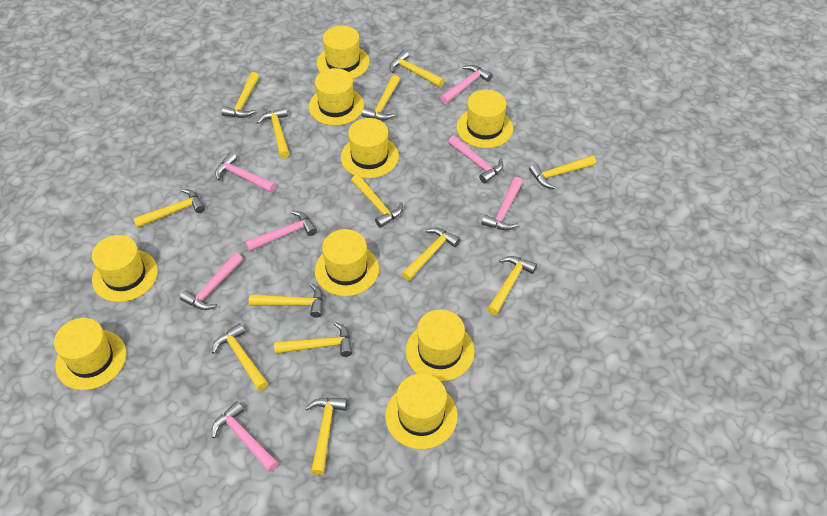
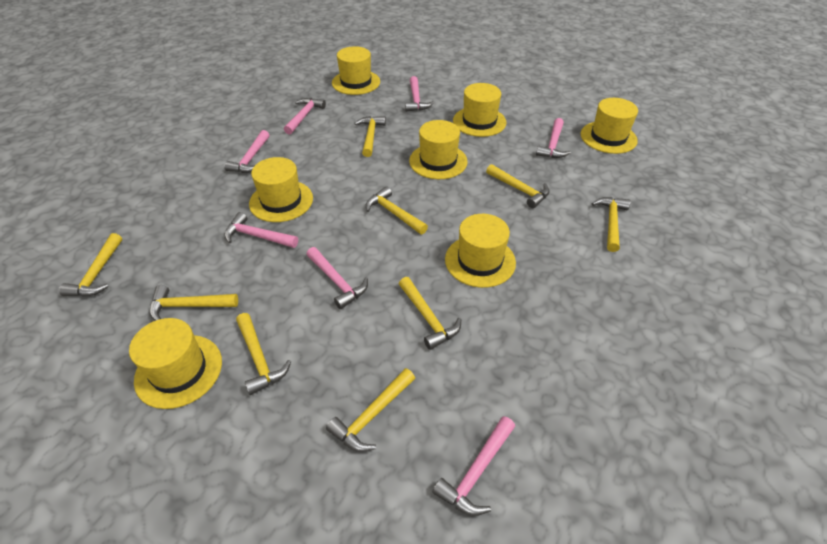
yellow hammer: 13 -> 9
yellow hat: 9 -> 7

